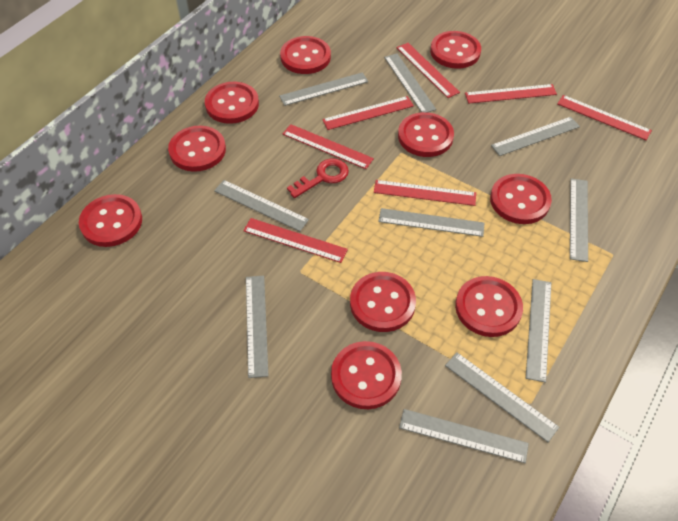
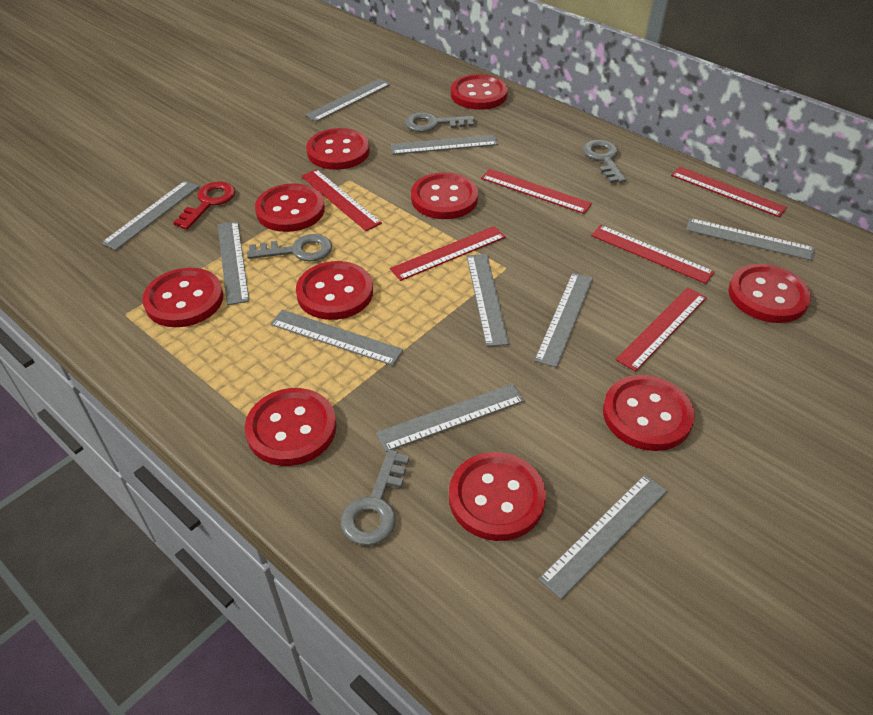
grey key: 0 -> 4
red ruler: 7 -> 6

